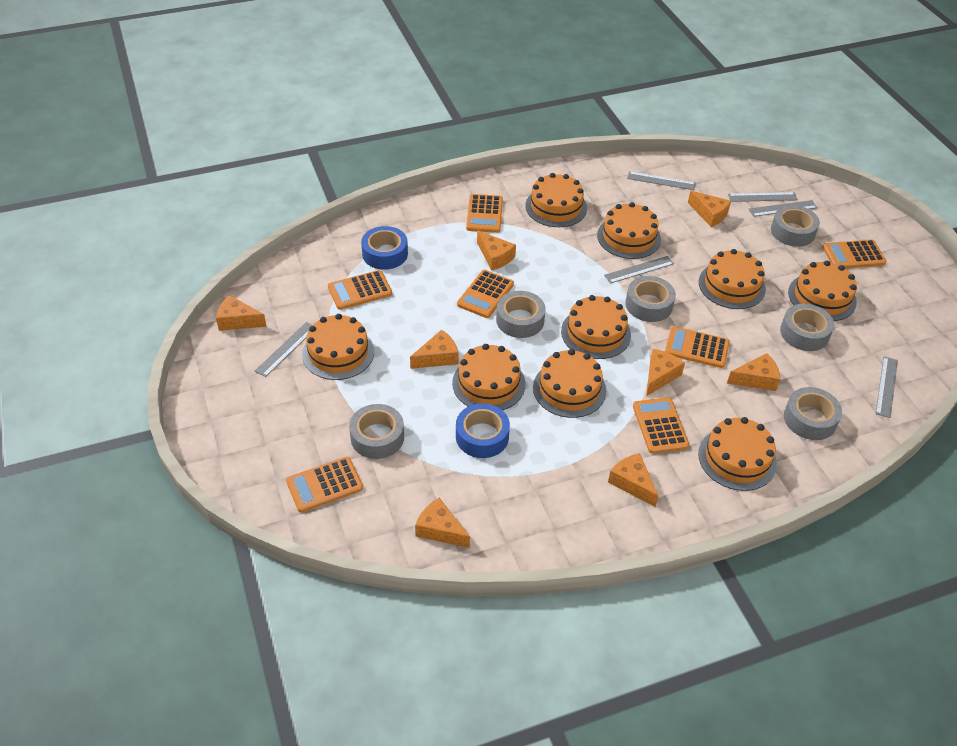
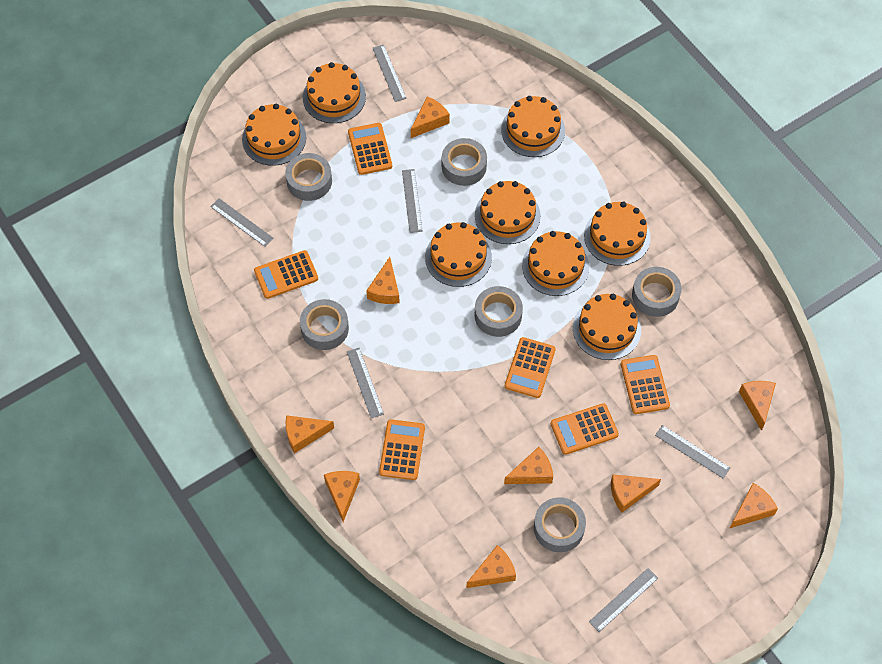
blue tape: 2 -> 0
orange cake: 9 -> 8
orange calculator: 7 -> 6
orange cheese: 8 -> 9

